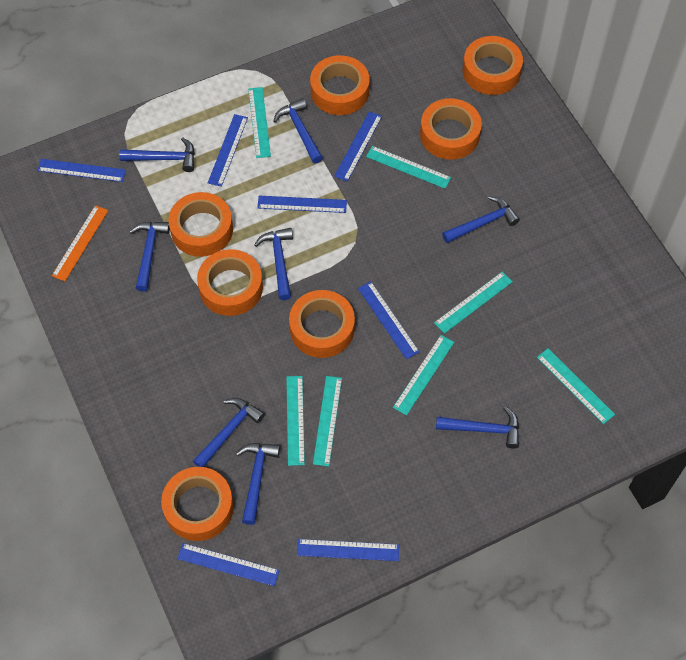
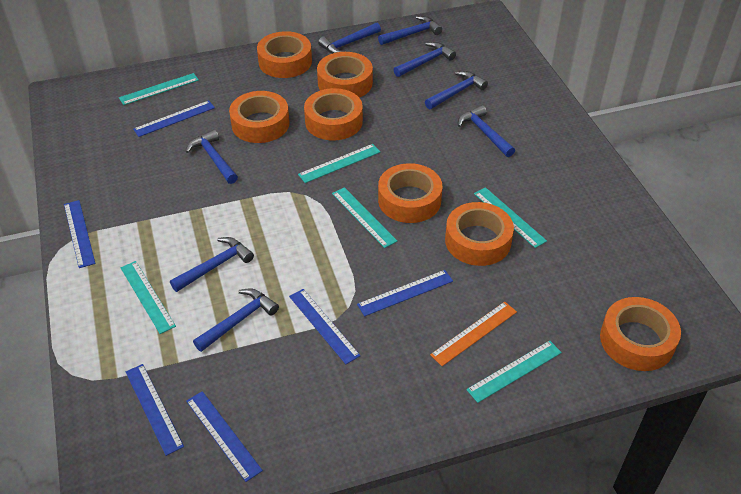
blue ruler: 7 -> 6
turquoise ruler: 7 -> 6

